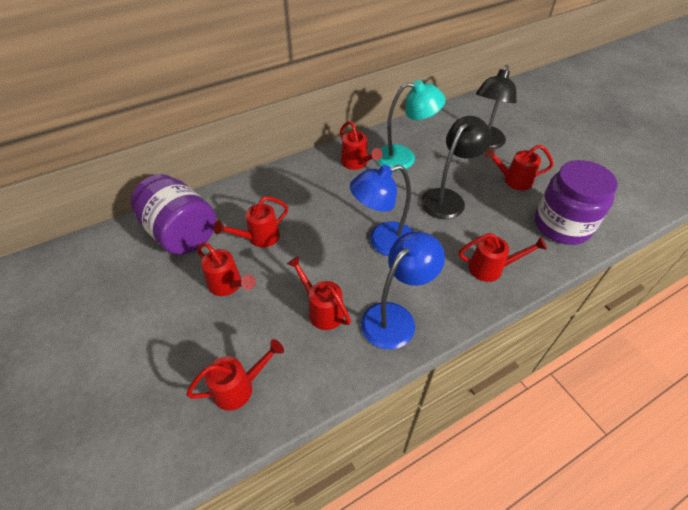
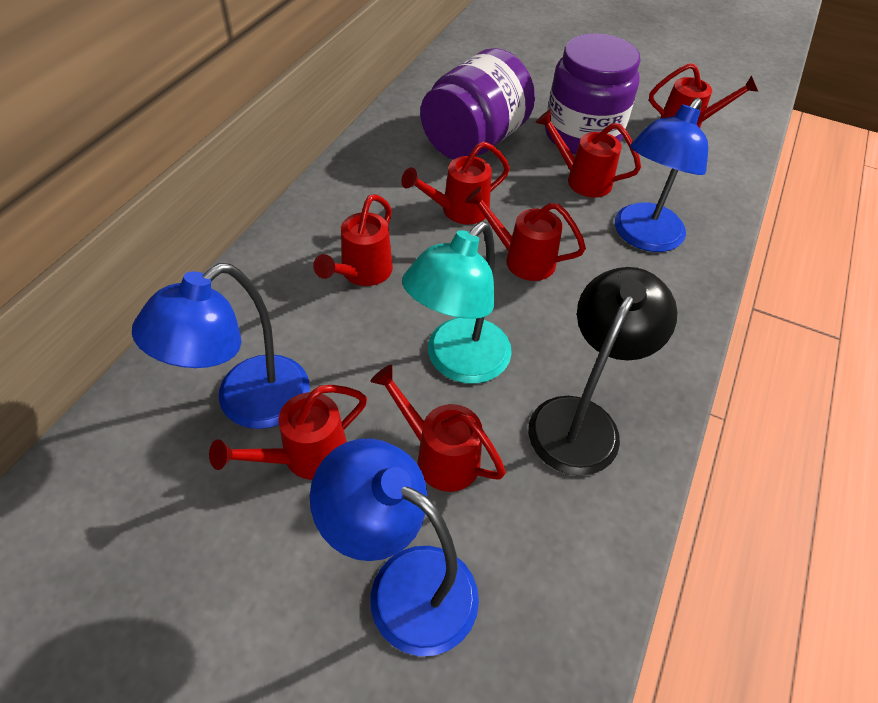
black lamp: 2 -> 1
blue lamp: 2 -> 3

